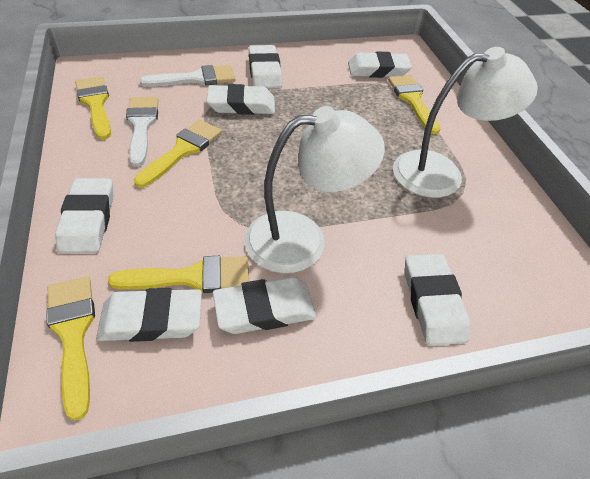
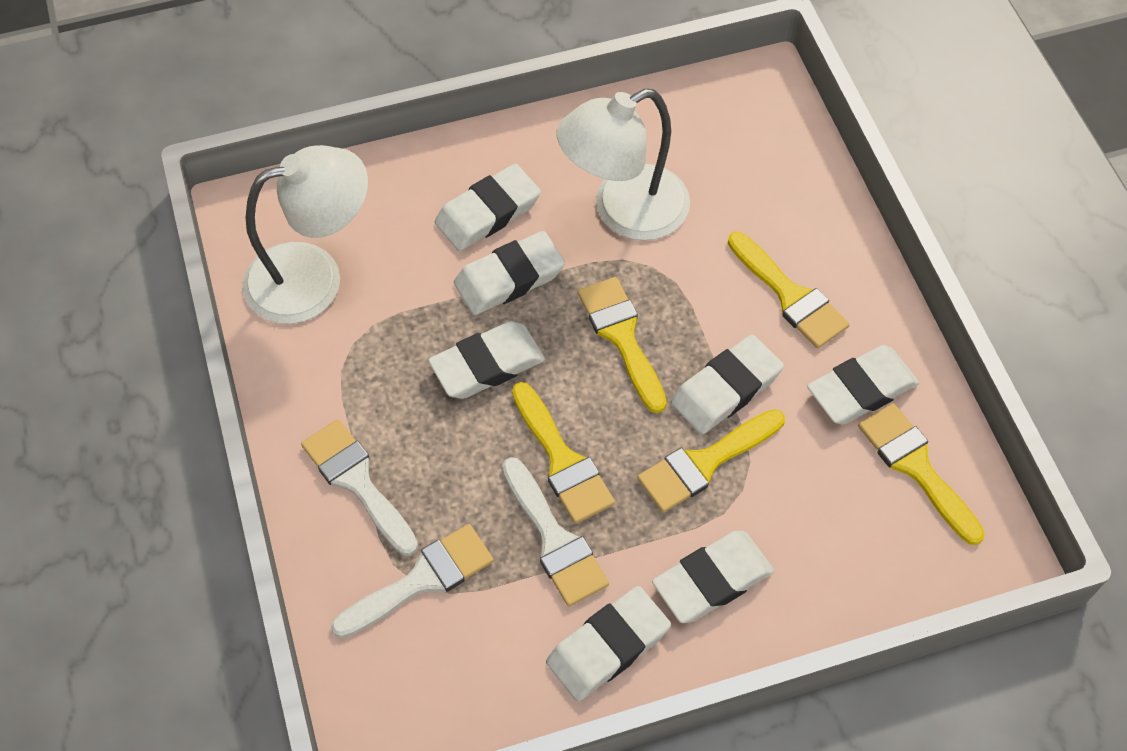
white brush: 2 -> 3

